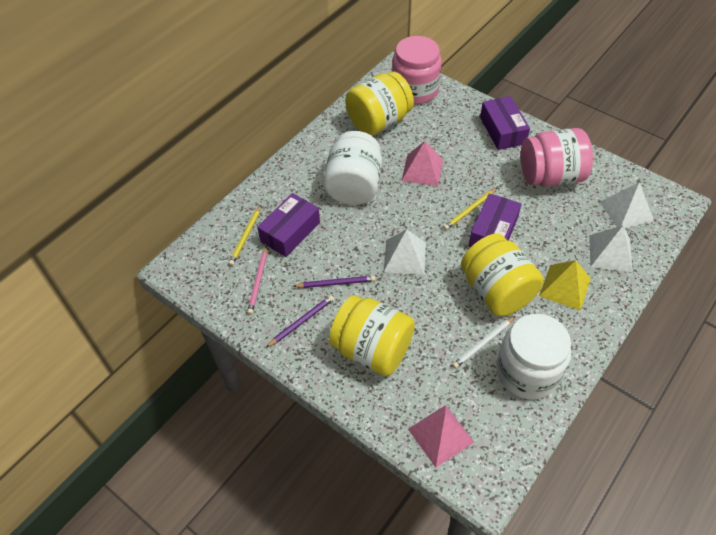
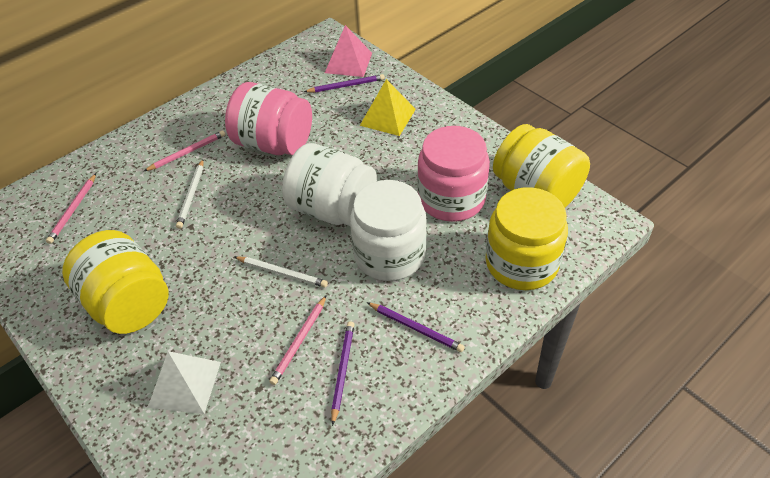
pink pencil: 1 -> 3
pink pyramid: 2 -> 1
purple box: 3 -> 0
purple pencil: 2 -> 3
white pencil: 1 -> 2
white pyramid: 3 -> 1
yellow pencil: 2 -> 0

